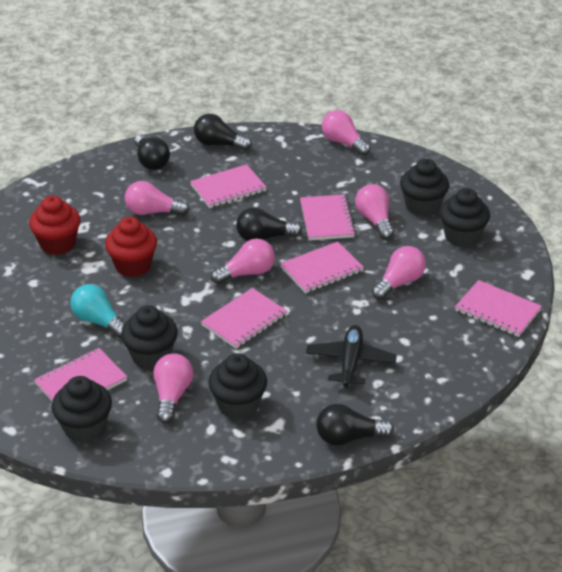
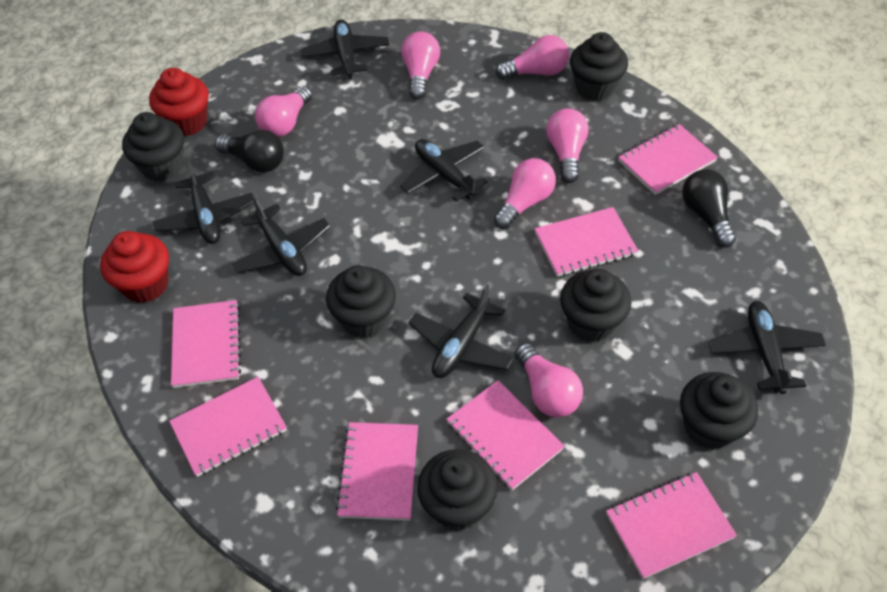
black cupcake: 5 -> 6
black light bulb: 4 -> 2
black plane: 1 -> 6
pink notebook: 6 -> 7
turquoise light bulb: 1 -> 0

